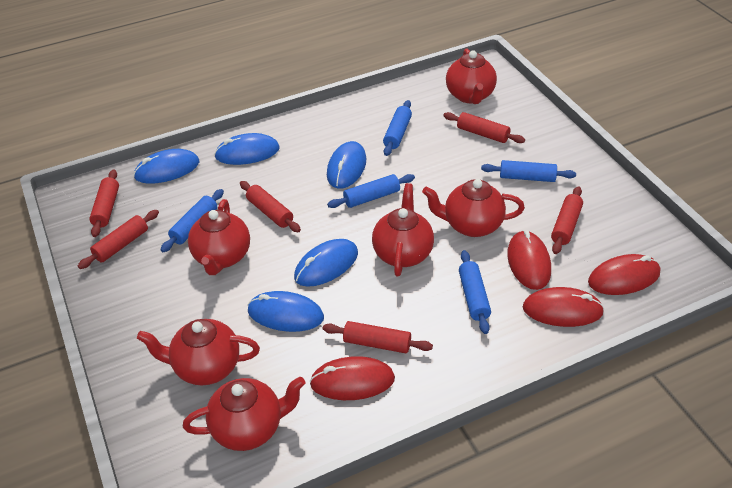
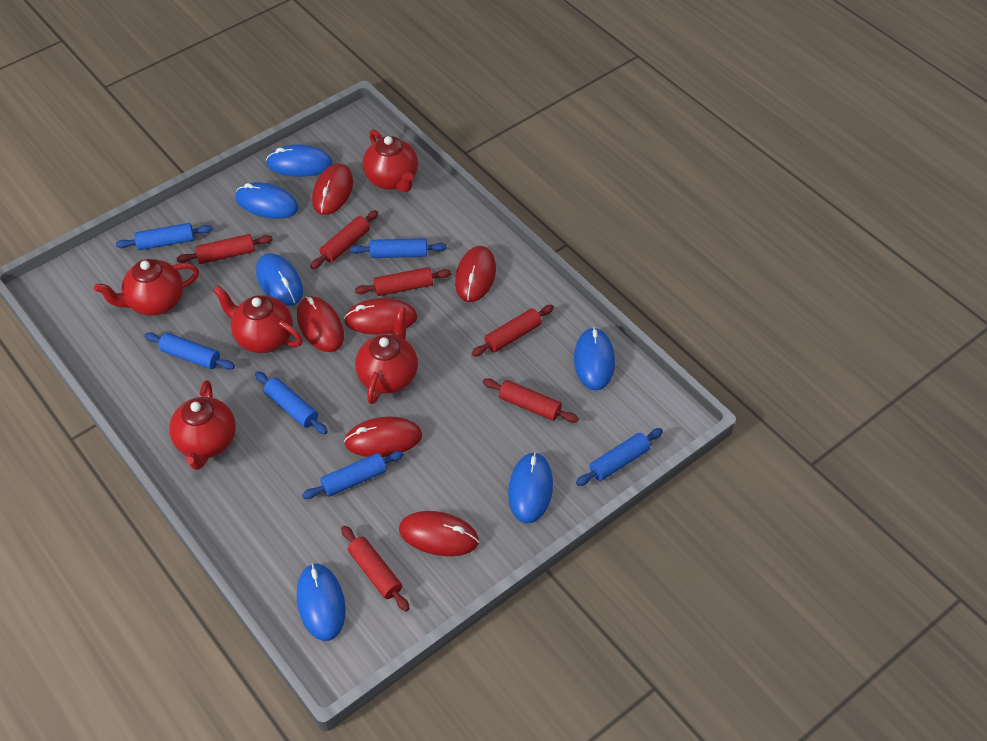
blue mouse: 5 -> 6
blue rolling pin: 5 -> 6
red mouse: 4 -> 6
red teapot: 6 -> 5

